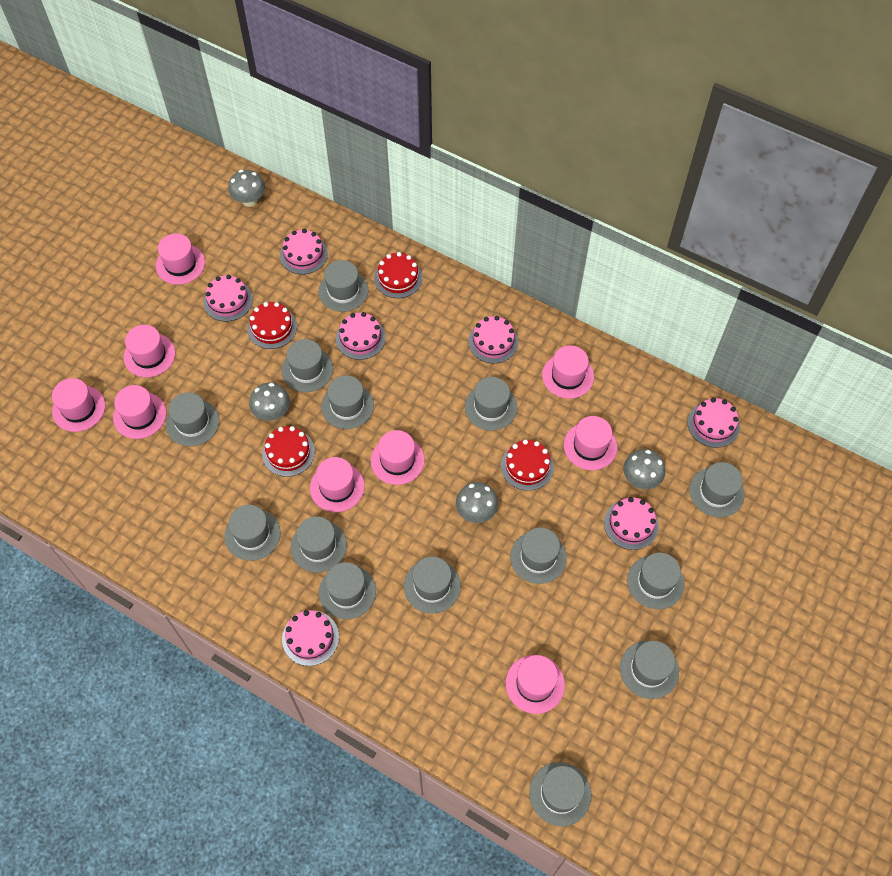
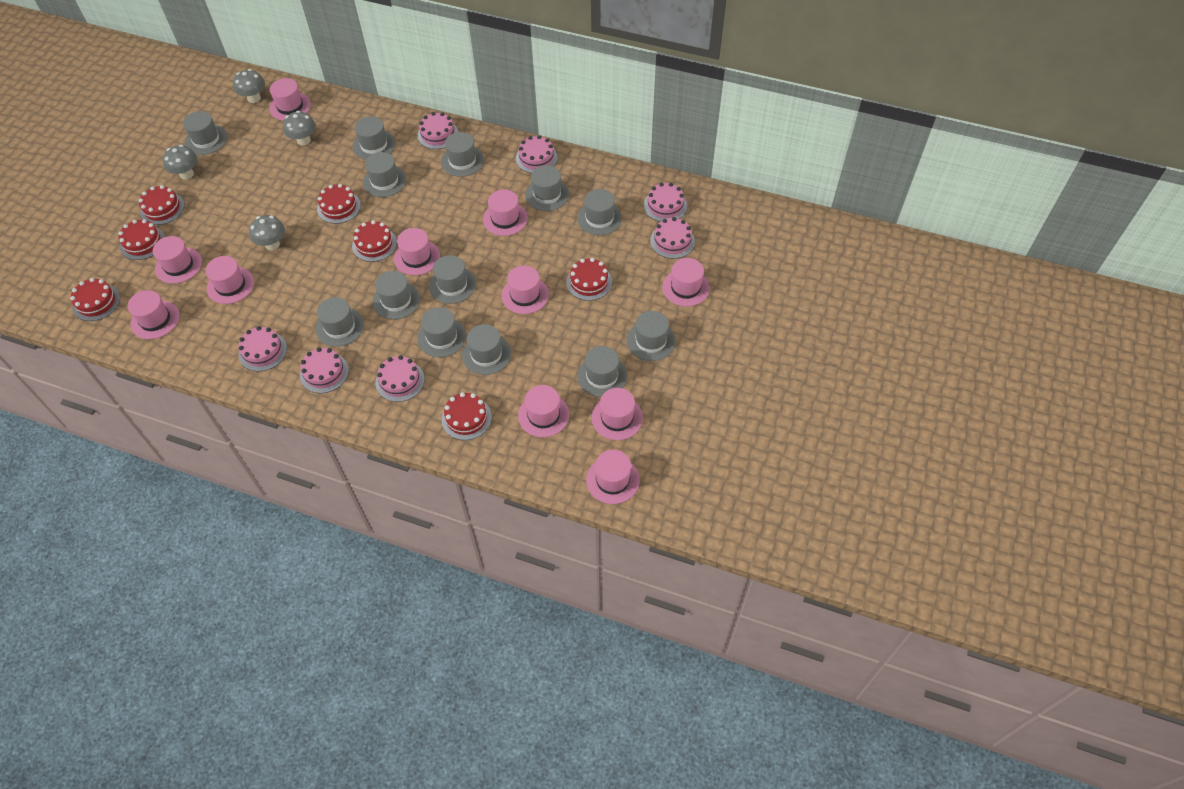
grey hat: 14 -> 13
pink hat: 9 -> 11
red cake: 4 -> 7

